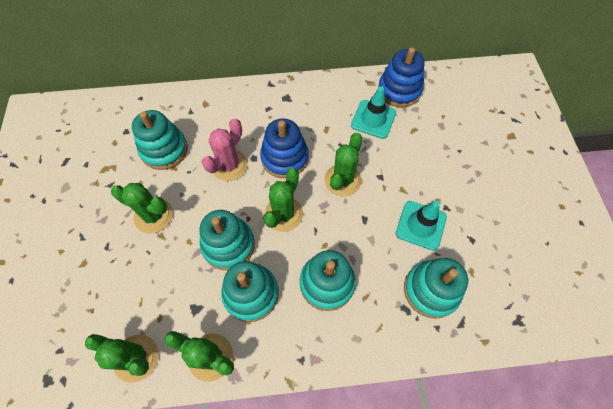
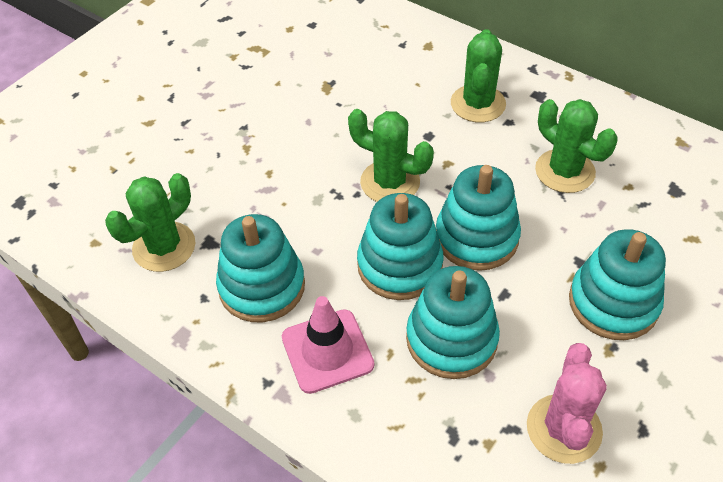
blue stacking toy: 2 -> 0
green cactus: 5 -> 4
pink traffic cone: 0 -> 1
turquoise traffic cone: 2 -> 0

